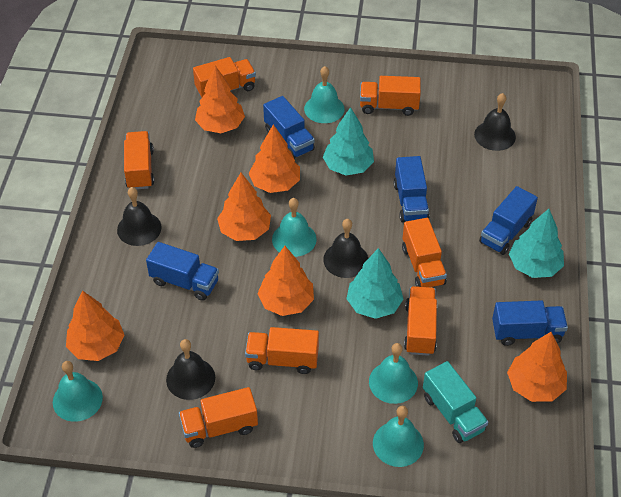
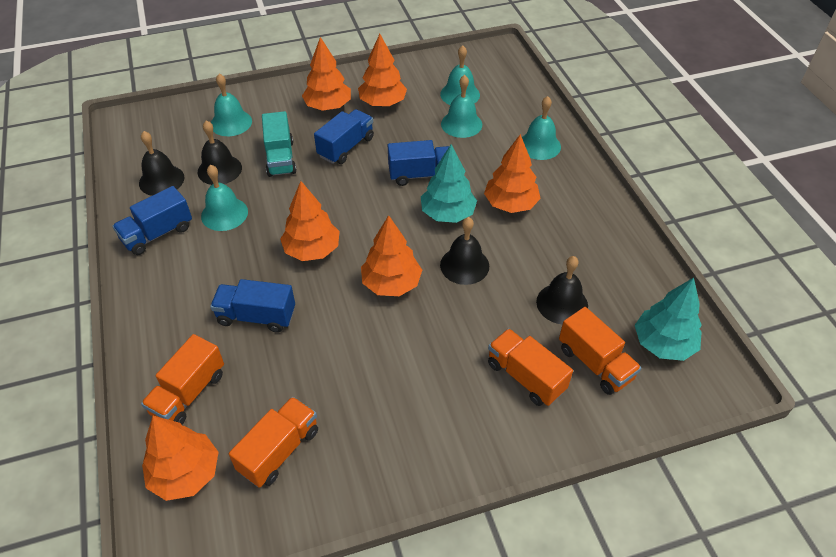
blue truck: 5 -> 4
orange truck: 7 -> 4
turquoise tree: 3 -> 2

